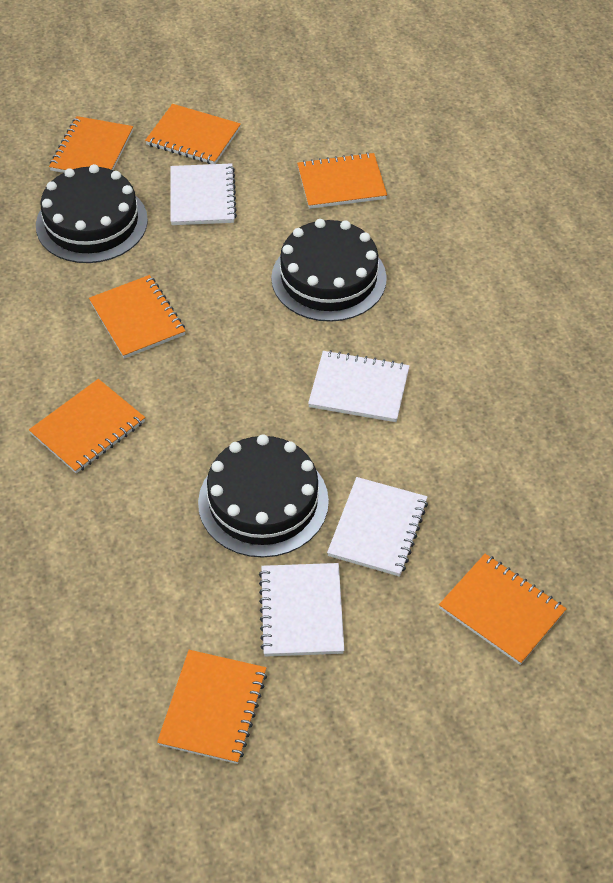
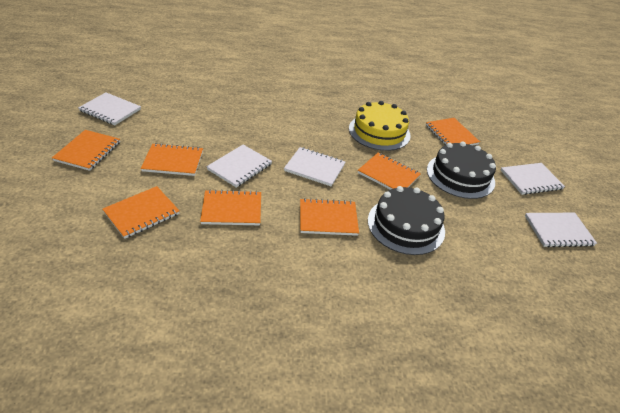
black cake: 3 -> 2
white notebook: 4 -> 5
yellow cake: 0 -> 1

